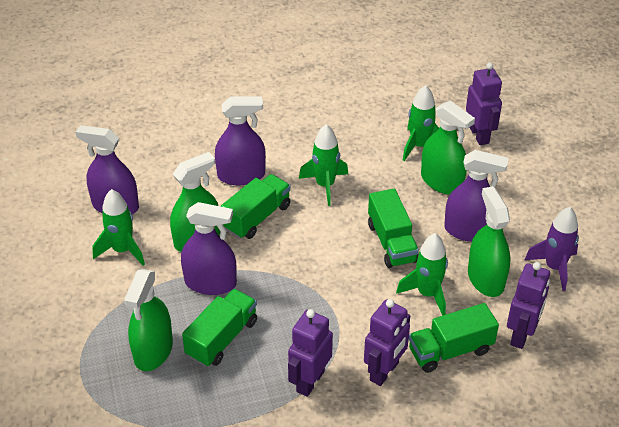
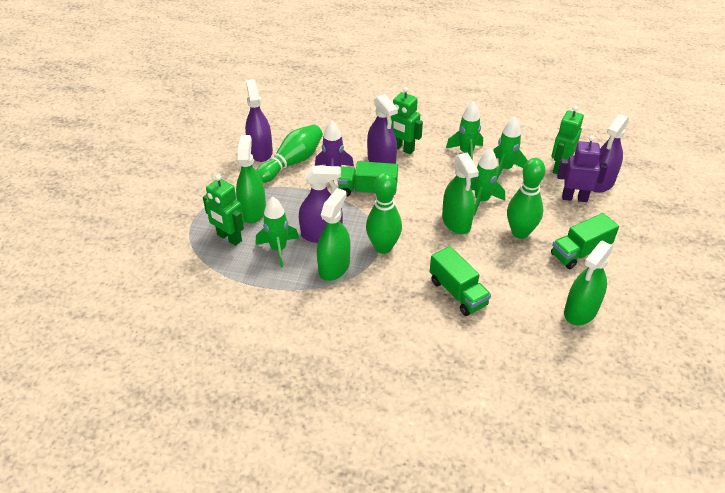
green bowling pin: 0 -> 3
green robot: 0 -> 3
green truck: 4 -> 3
purple robot: 4 -> 1

